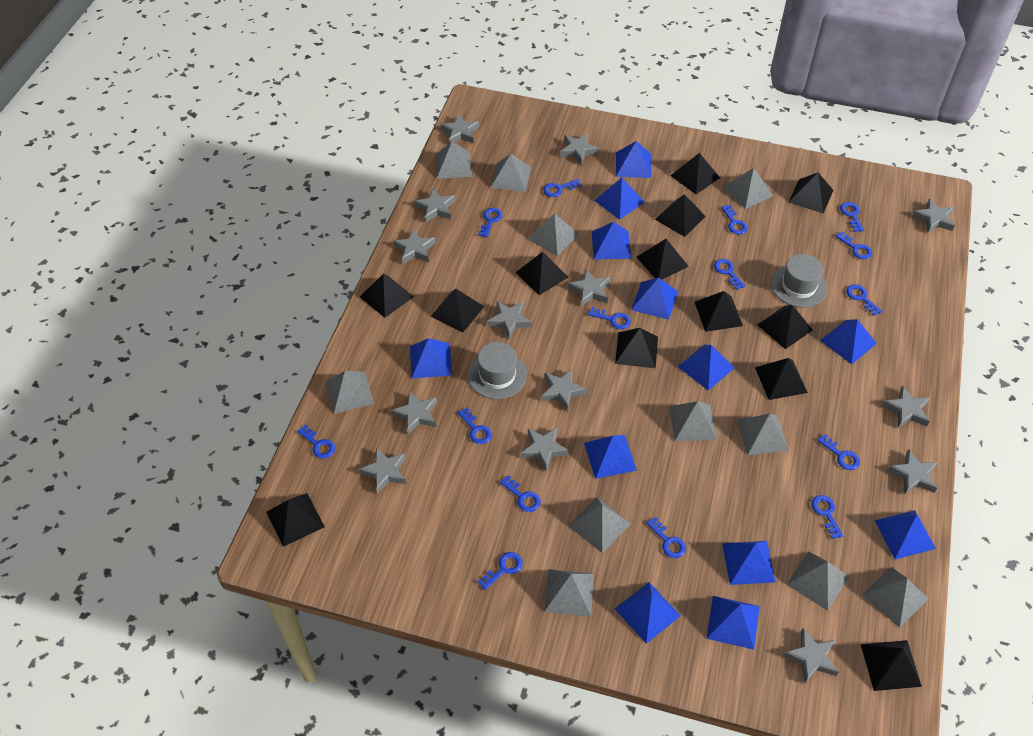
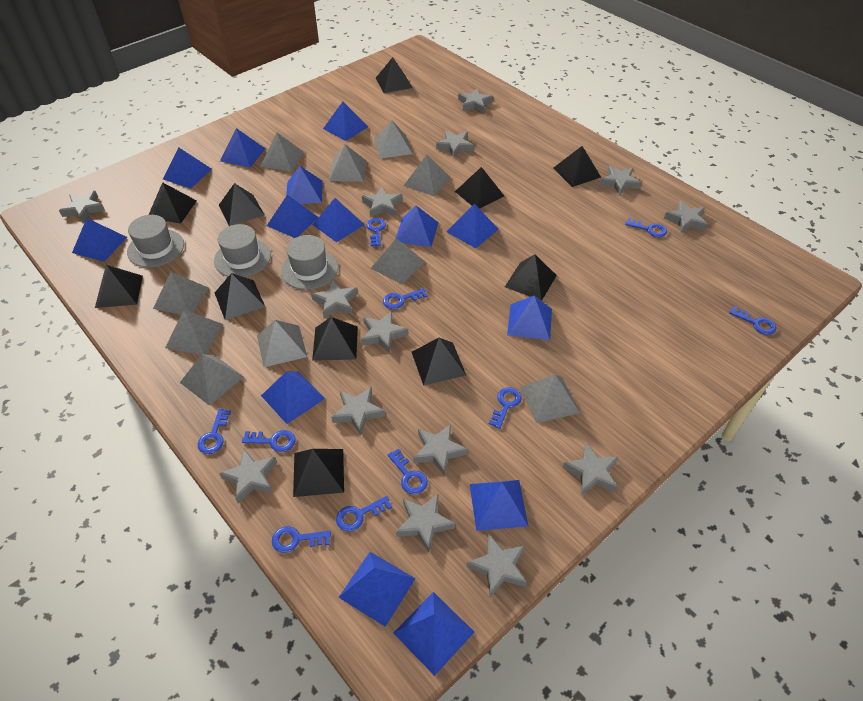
black pyramid: 13 -> 11
blue key: 15 -> 10
blue pyramid: 12 -> 14
grey hat: 2 -> 3
grey pyramid: 11 -> 10

